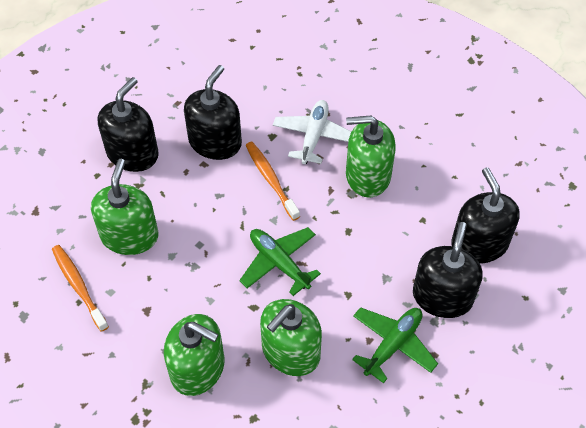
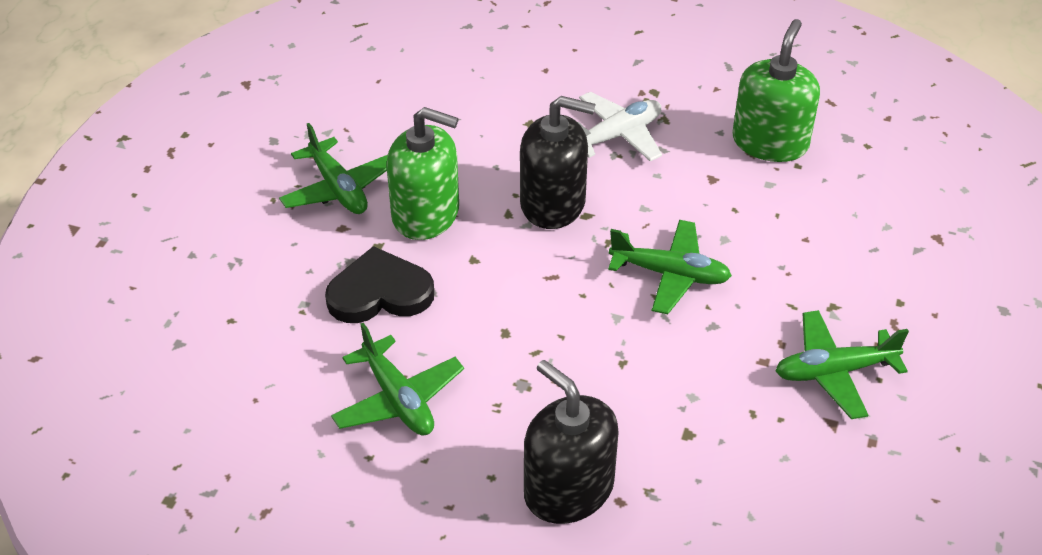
black heart: 0 -> 1
black soap dispenser: 4 -> 2
green plane: 2 -> 4
green soap dispenser: 4 -> 2
orange toothbrush: 2 -> 0

